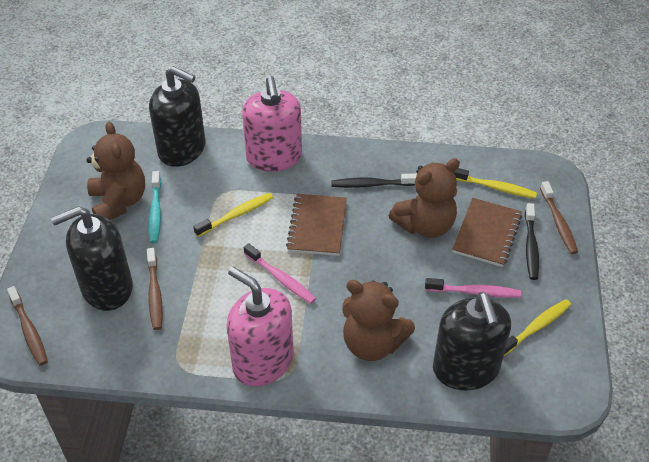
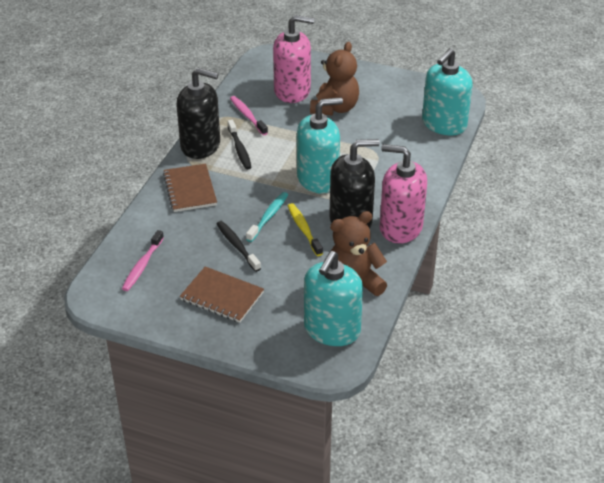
black soap dispenser: 3 -> 2
brown teddy bear: 3 -> 2
brown toothbrush: 3 -> 0
turquoise soap dispenser: 0 -> 3
yellow toothbrush: 3 -> 1

